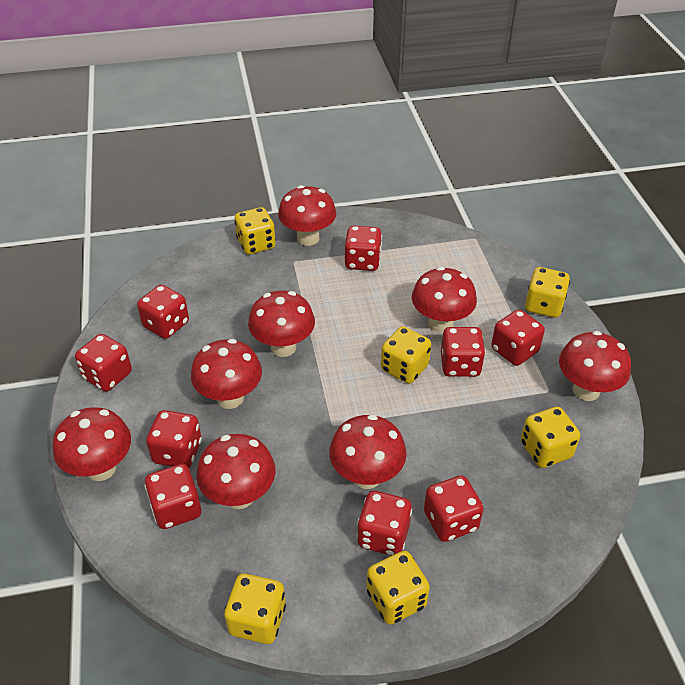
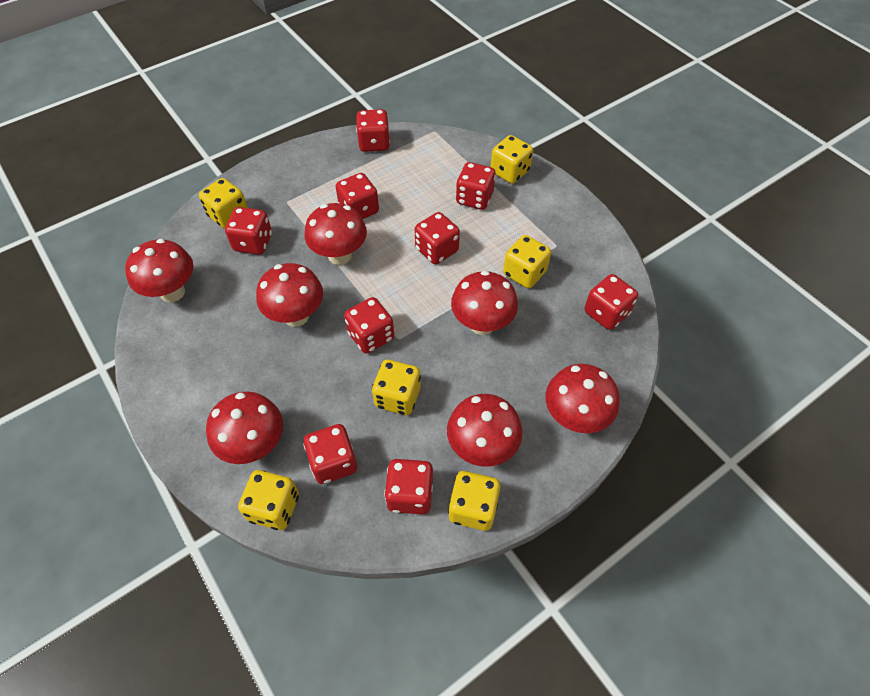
red mushroom: 8 -> 7

